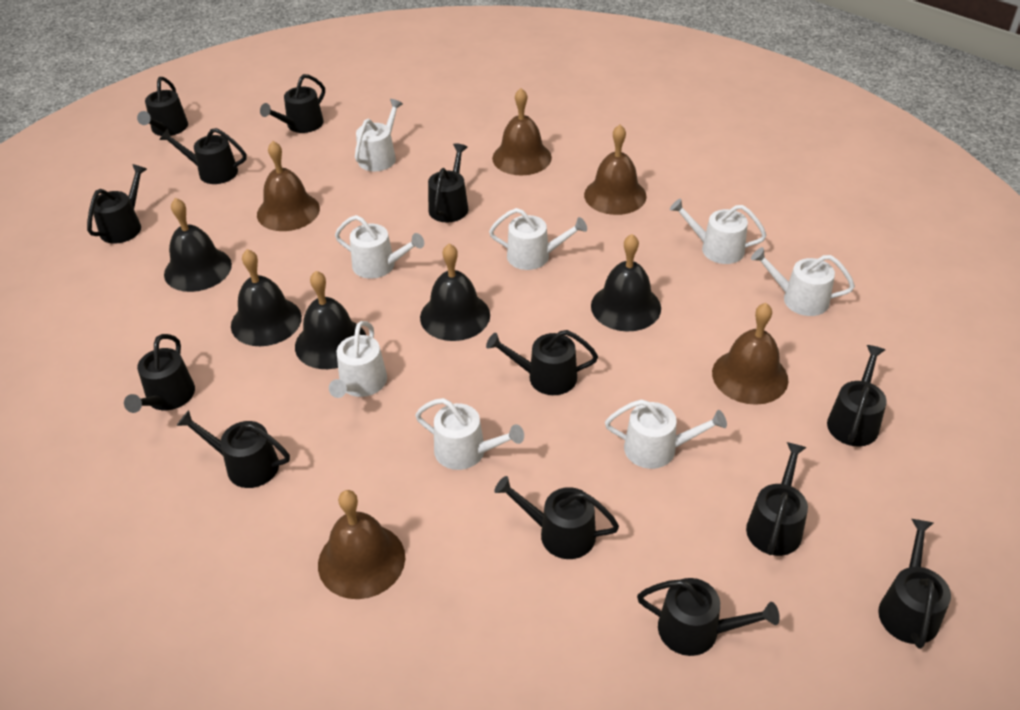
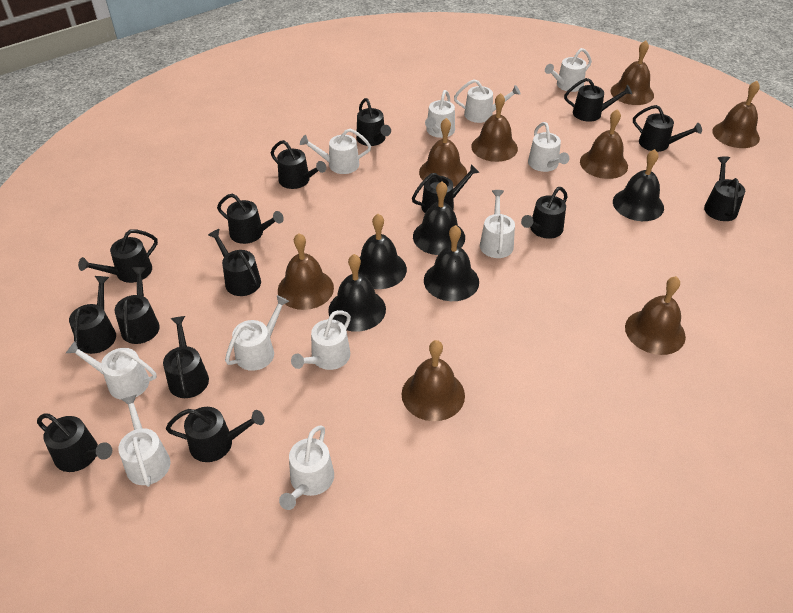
black watering can: 13 -> 15
brown bell: 5 -> 8
white watering can: 8 -> 11

